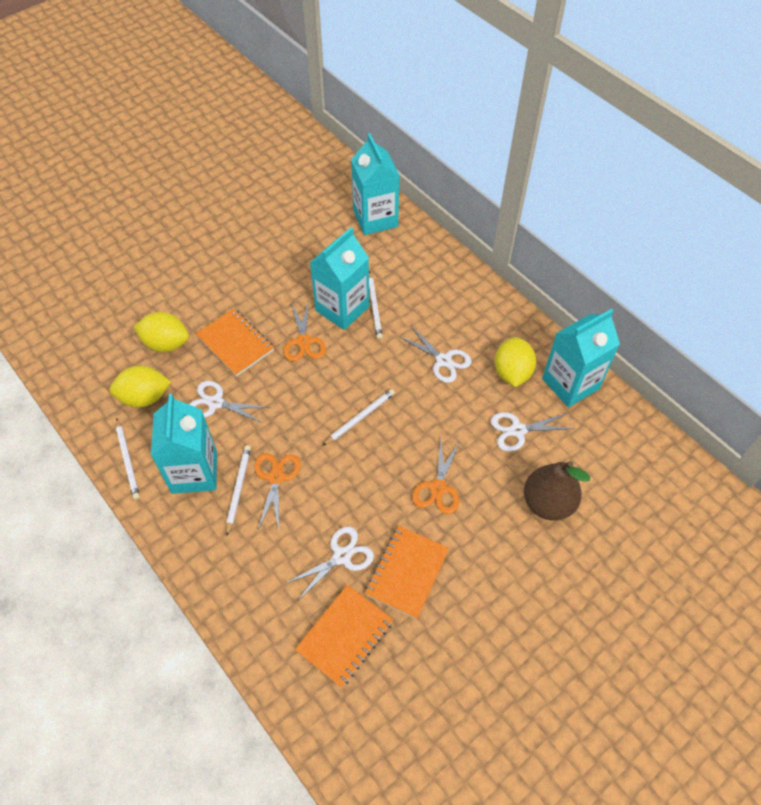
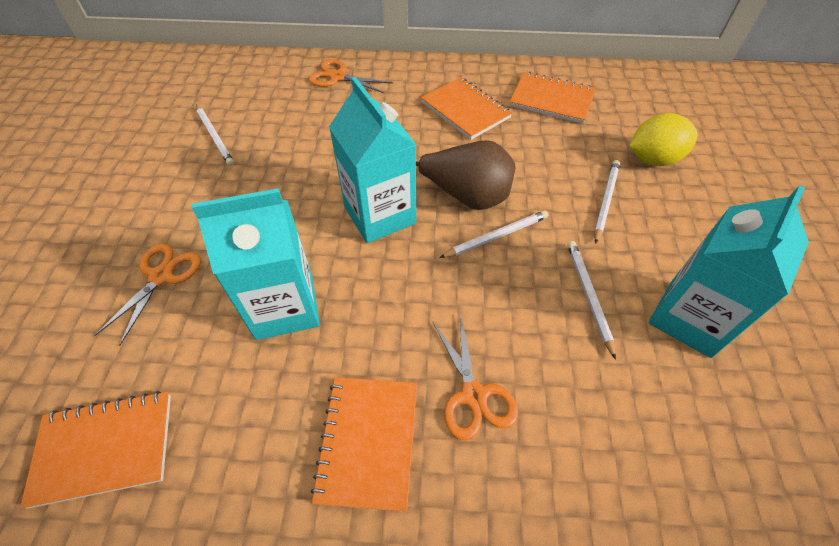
orange notebook: 3 -> 4
turquoise carton: 4 -> 3
white scissors: 4 -> 0
yellow lemon: 3 -> 1

